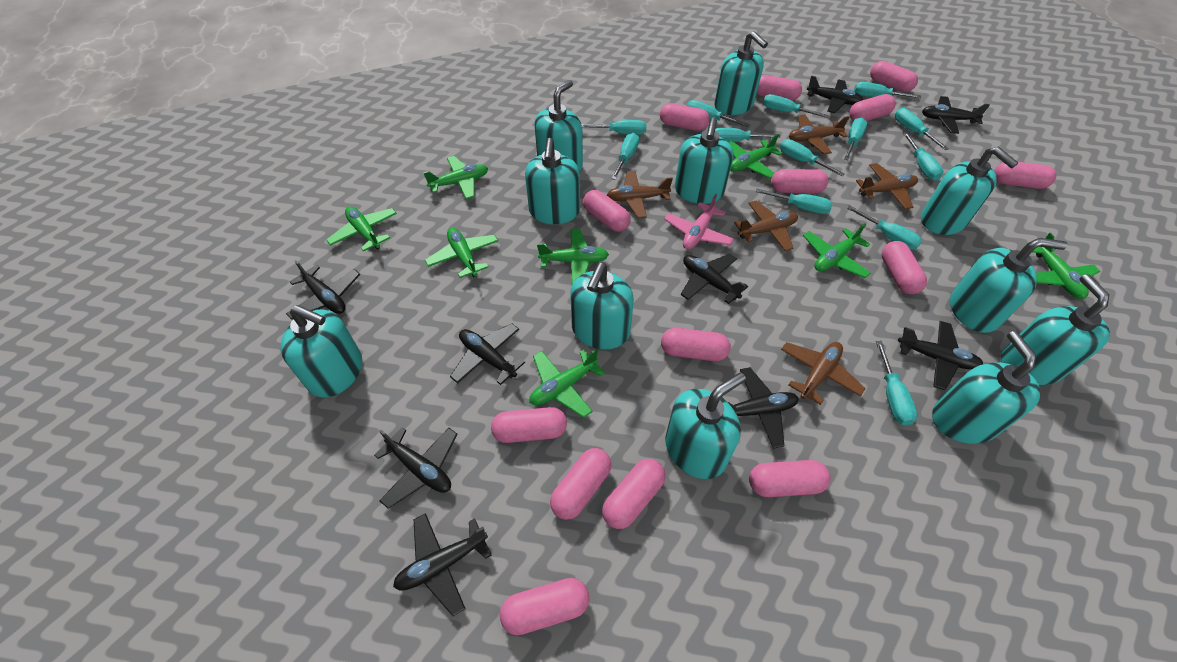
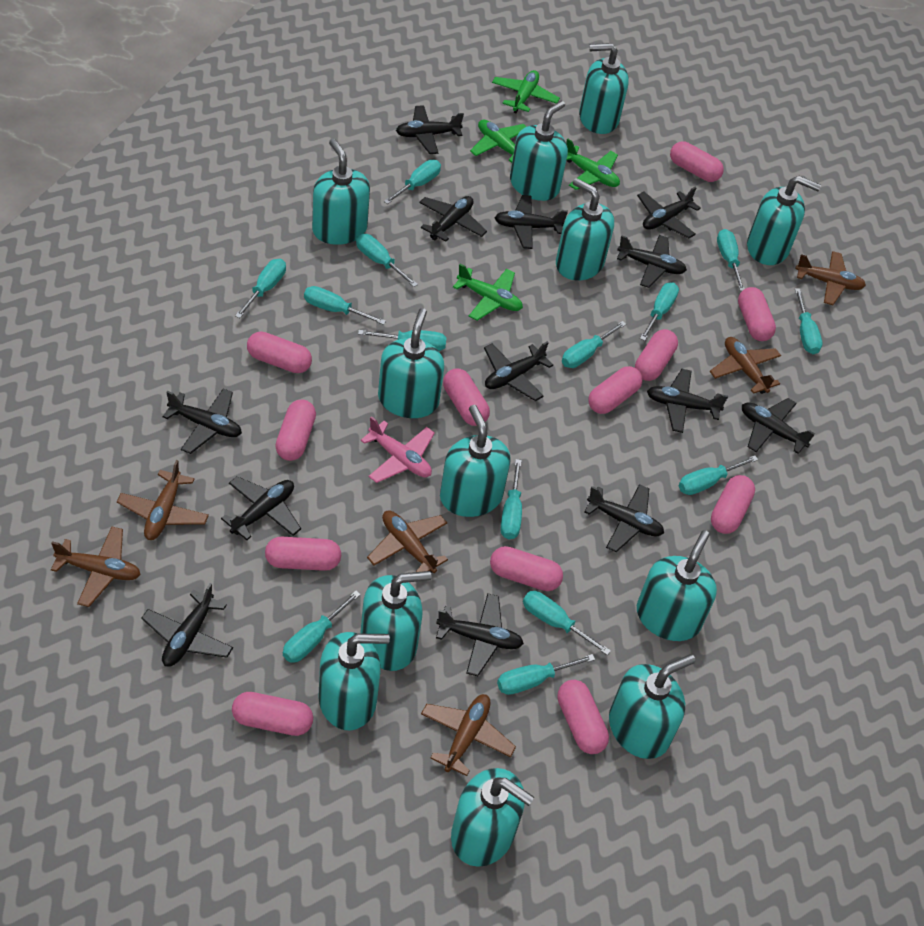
black plane: 9 -> 13
brown plane: 5 -> 6
green plane: 8 -> 4
pink capsule: 14 -> 12
turquoise screwdriver: 13 -> 14
turquoise soap dispenser: 11 -> 12

